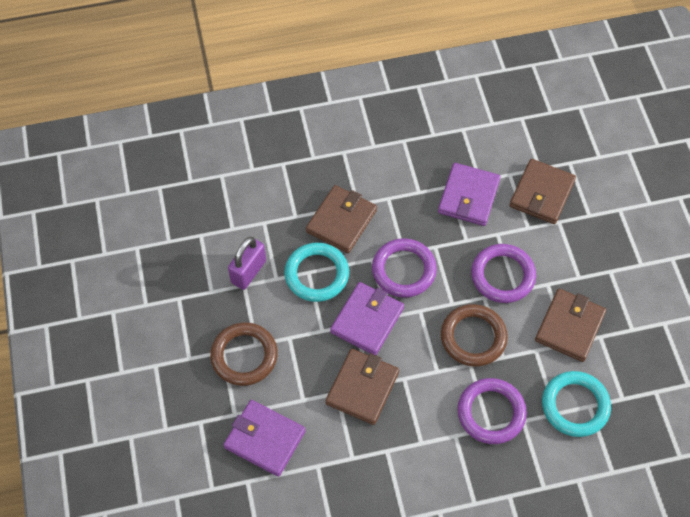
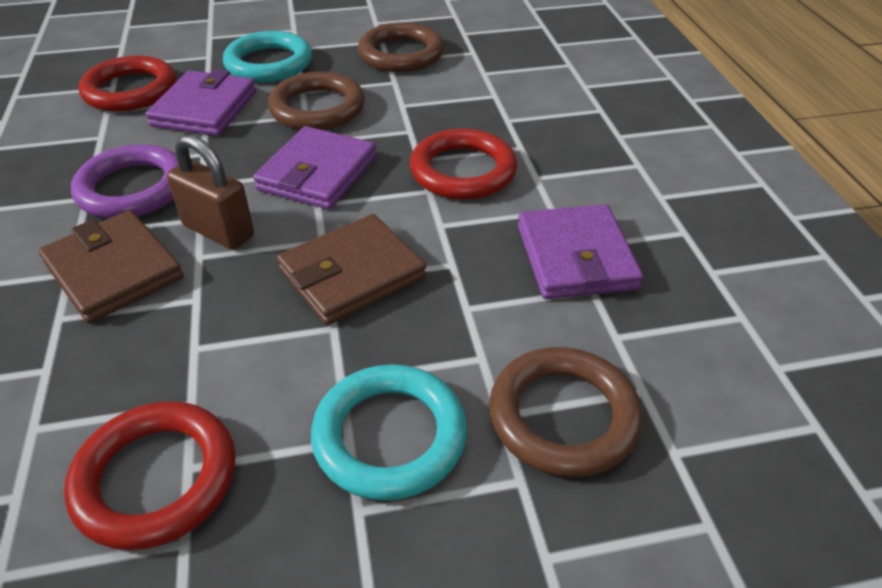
brown padlock: 0 -> 1
brown ring: 2 -> 3
brown wallet: 4 -> 2
purple padlock: 1 -> 0
purple ring: 3 -> 1
red ring: 0 -> 3

